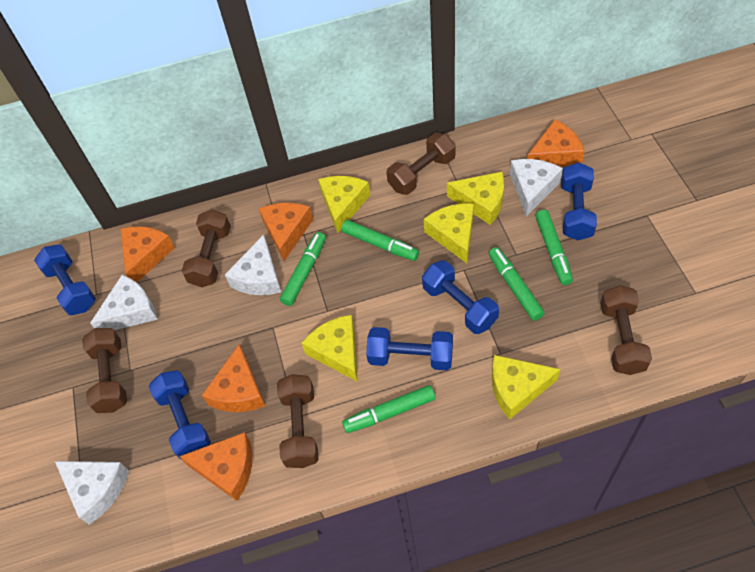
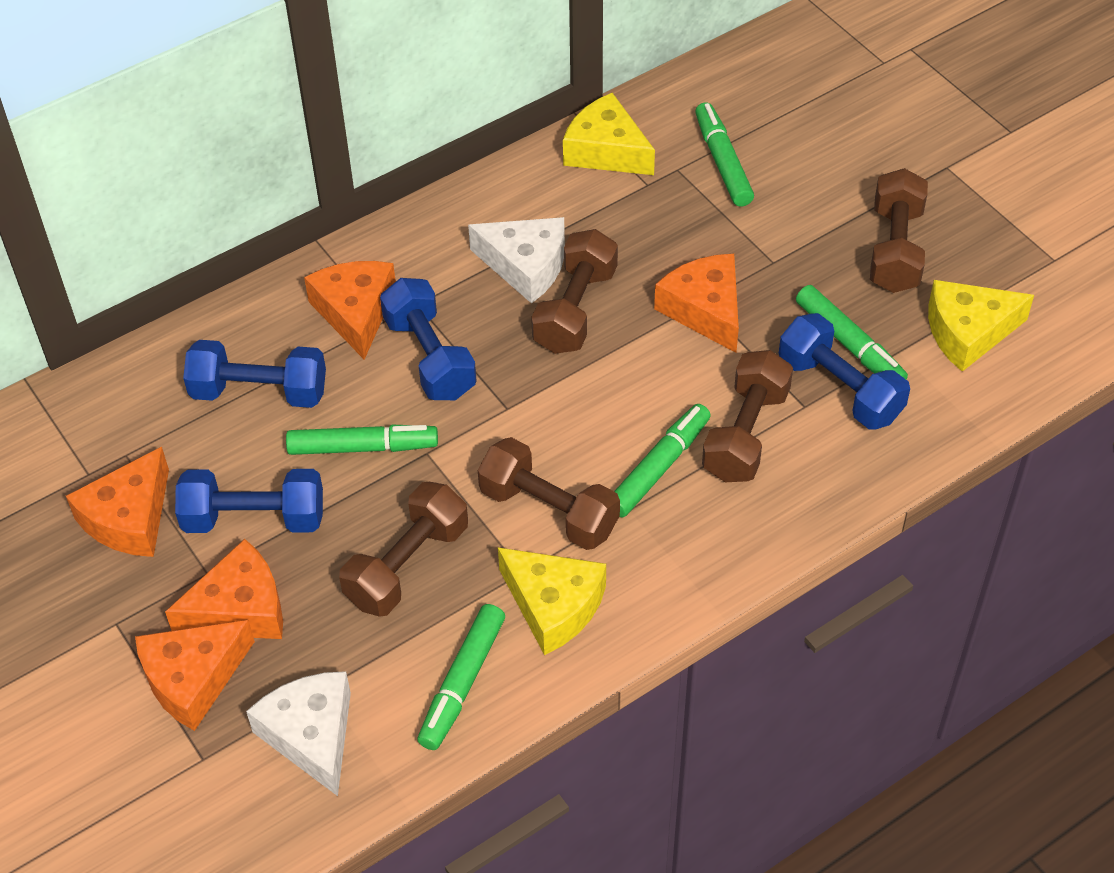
blue dumbbell: 5 -> 4
white cheese: 4 -> 2
yellow cheese: 5 -> 3

